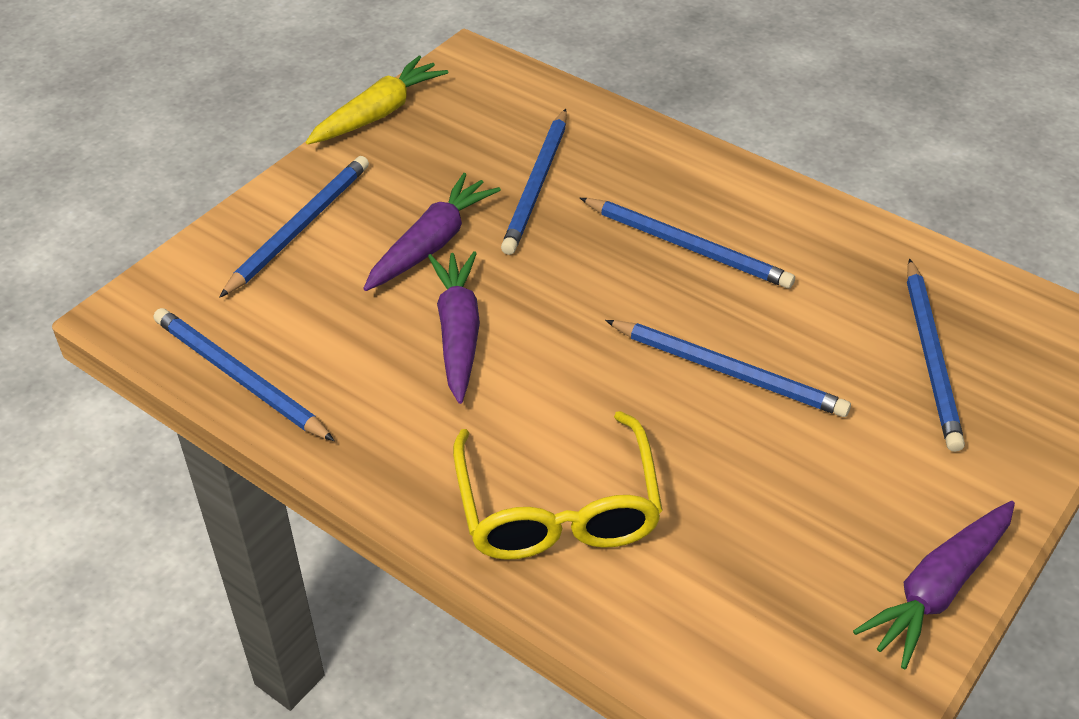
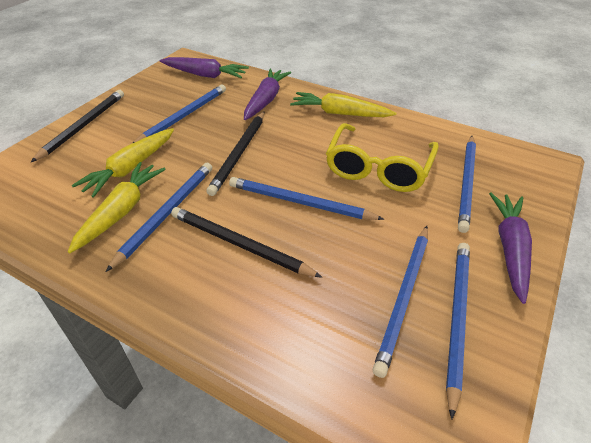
black pencil: 0 -> 3
yellow carrot: 1 -> 3

